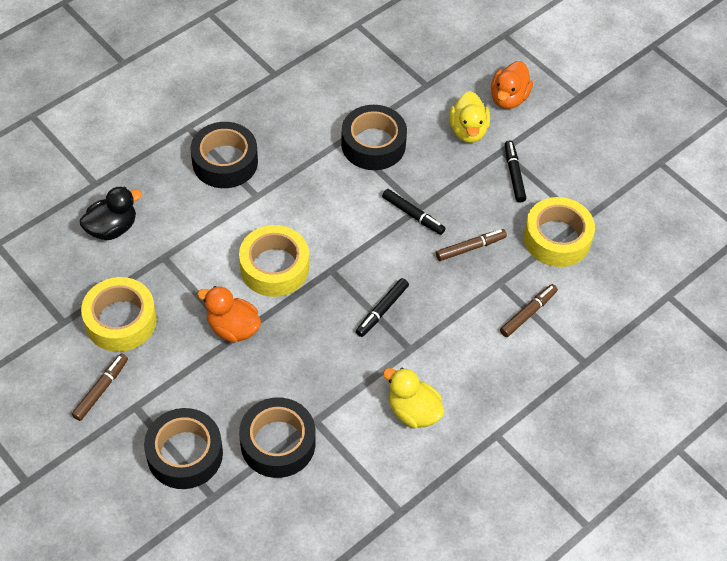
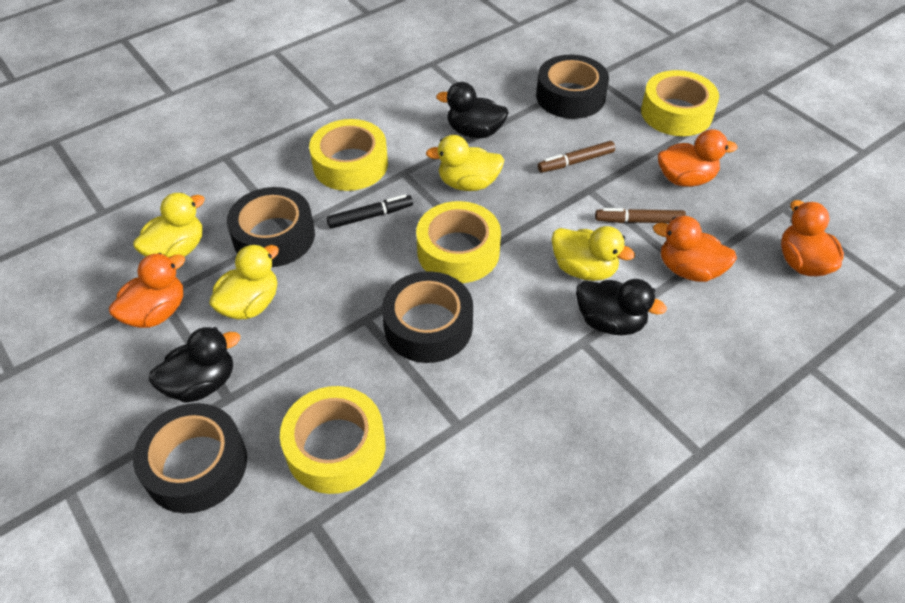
black duck: 1 -> 3
black marker: 3 -> 1
brown marker: 3 -> 2
orange duck: 2 -> 4
yellow duck: 2 -> 4
yellow tape: 3 -> 4

